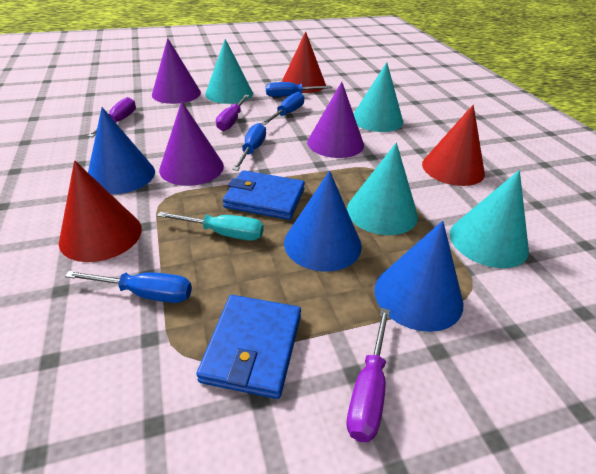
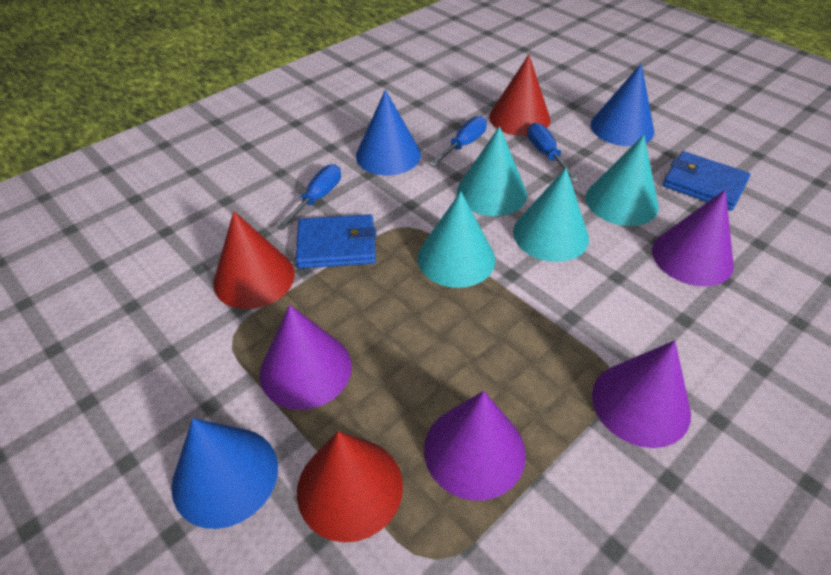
blue screwdriver: 4 -> 3
purple cone: 3 -> 4
purple screwdriver: 3 -> 0
turquoise screwdriver: 1 -> 0

